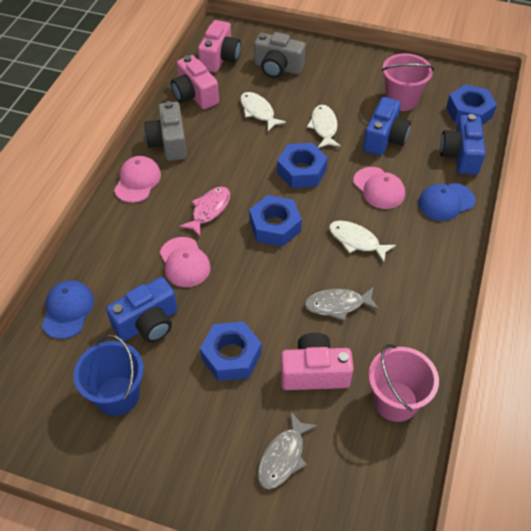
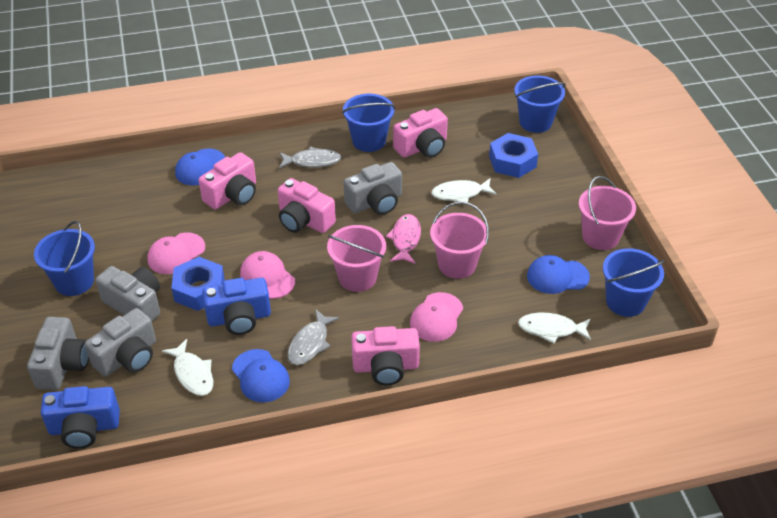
blue bucket: 1 -> 4
blue camera: 3 -> 2
blue cap: 2 -> 3
blue nut: 4 -> 2
grey camera: 2 -> 4
pink bucket: 2 -> 3
pink camera: 3 -> 4

